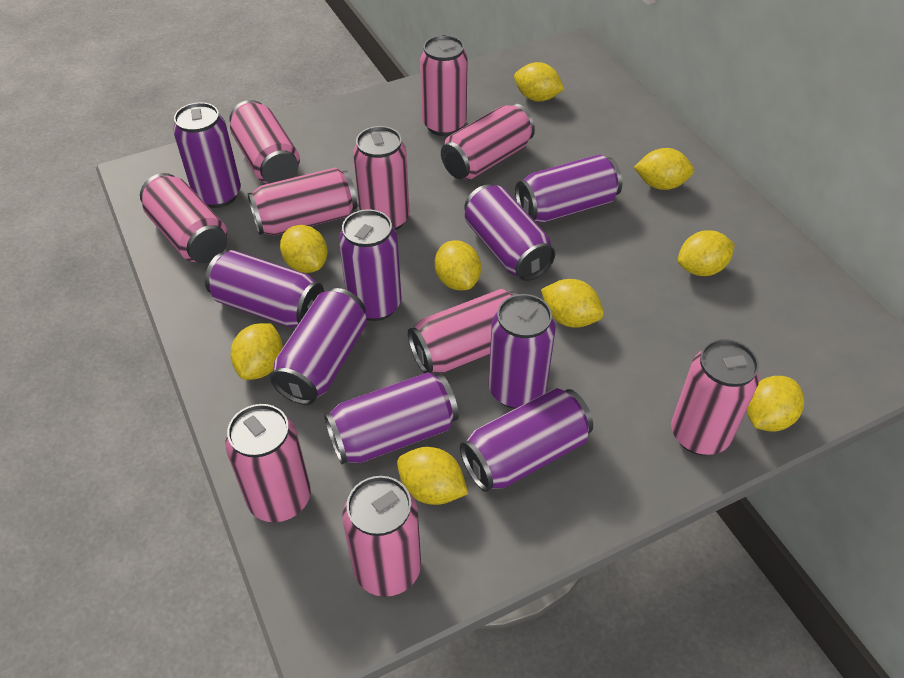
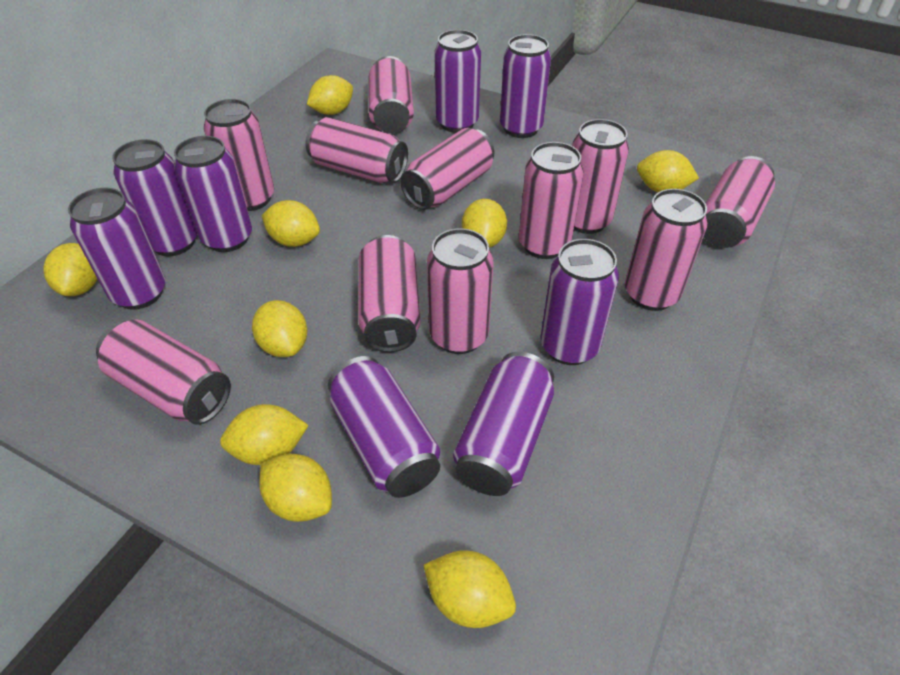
pink can: 10 -> 11
purple can: 9 -> 8

